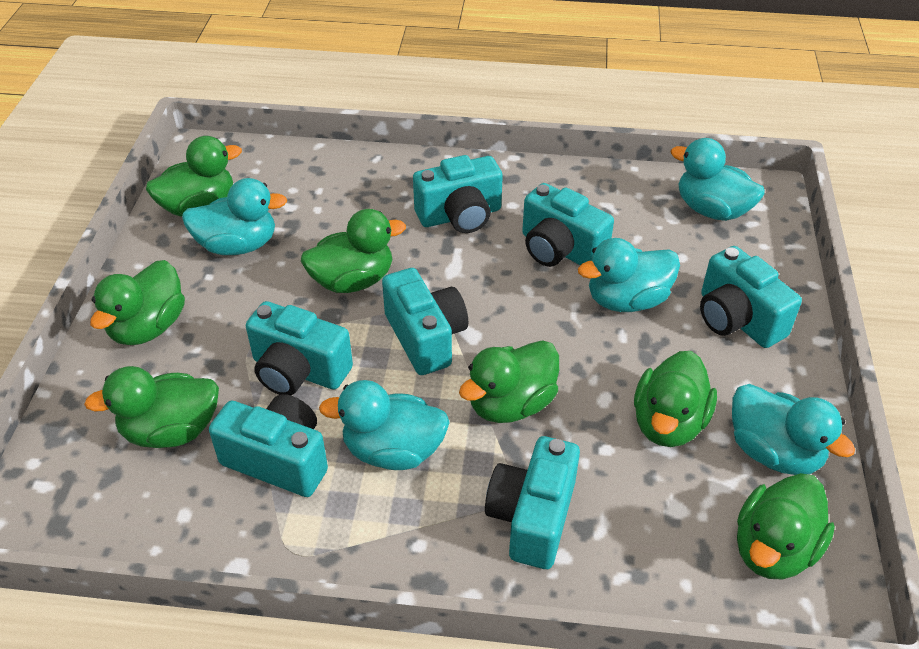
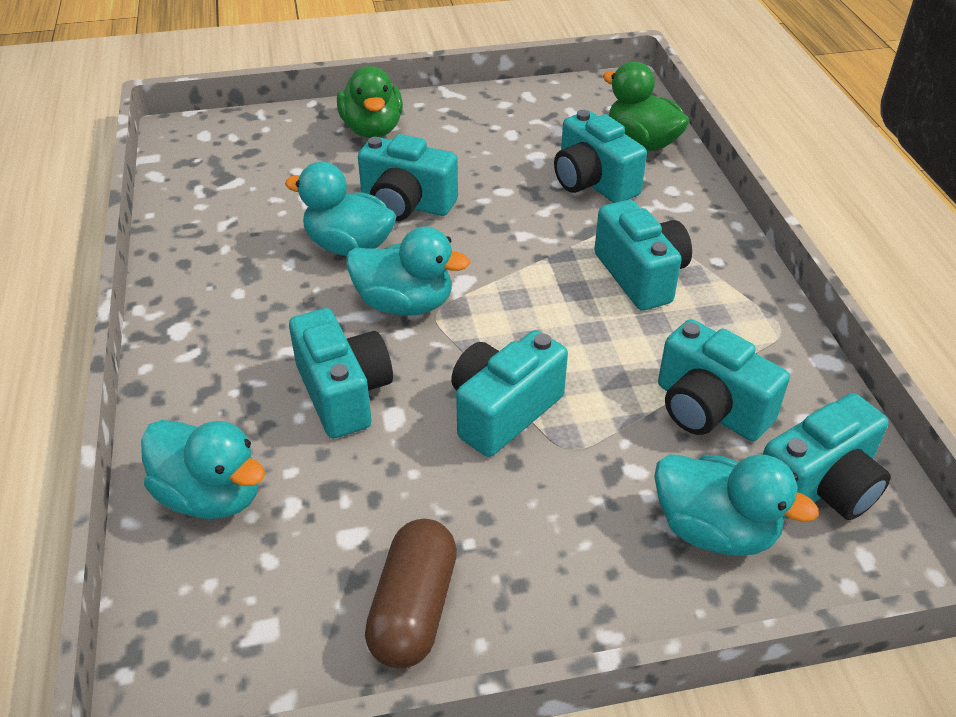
brown capsule: 0 -> 1
green duck: 7 -> 2
turquoise duck: 5 -> 4

